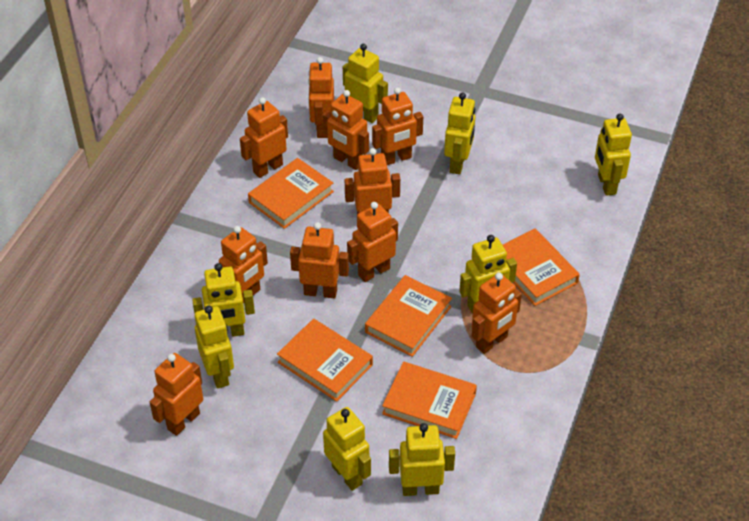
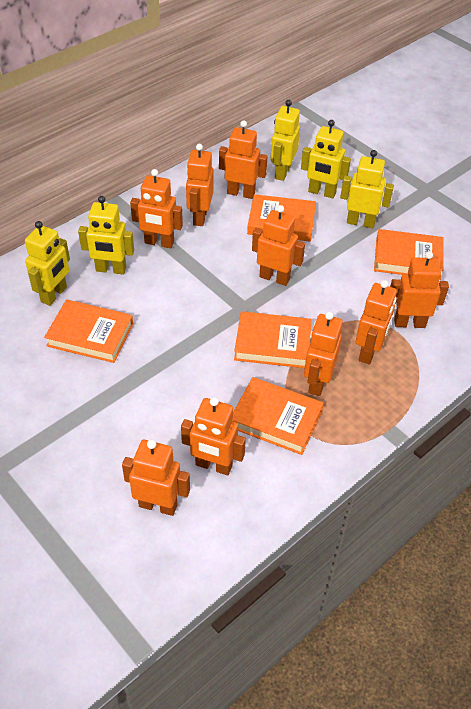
orange robot: 10 -> 9
yellow robot: 8 -> 5

